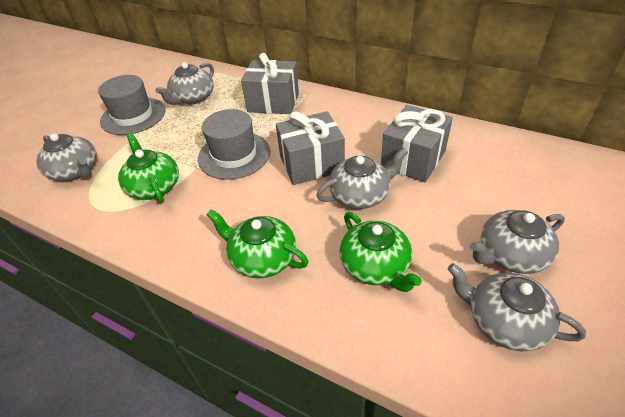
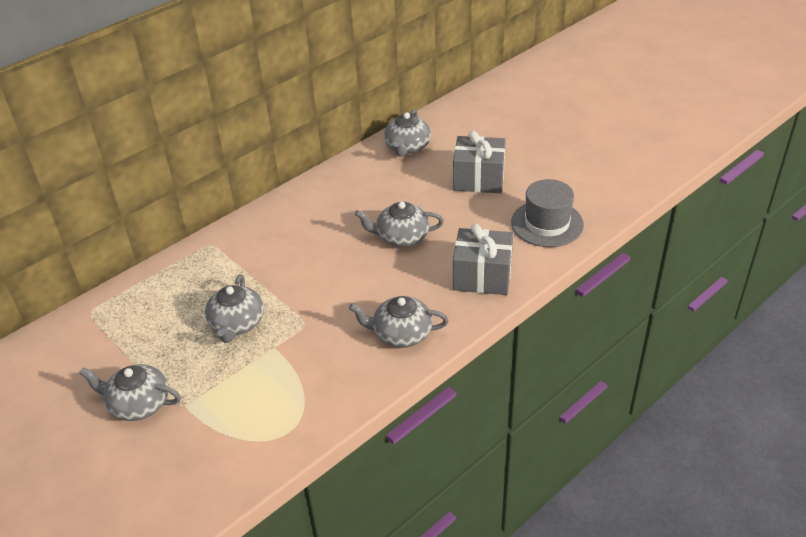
green teapot: 3 -> 0
grey gift: 3 -> 2
grey hat: 2 -> 1

